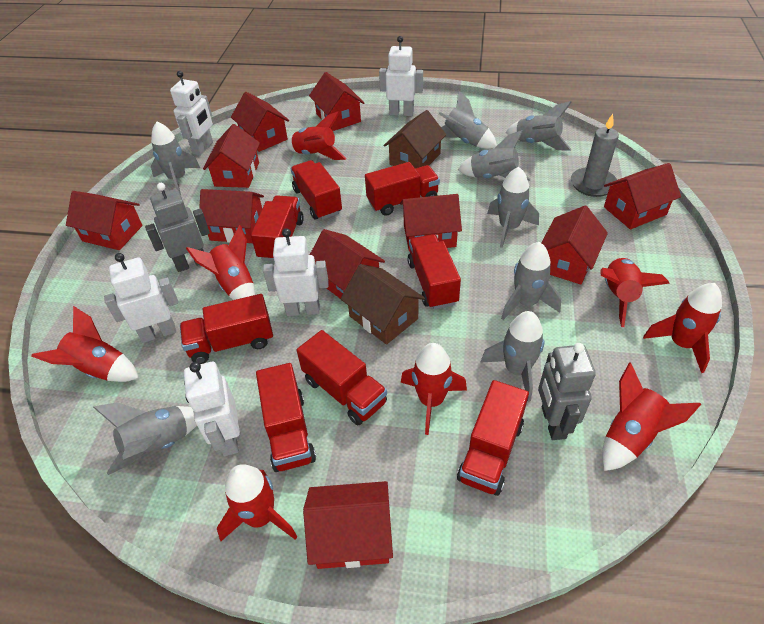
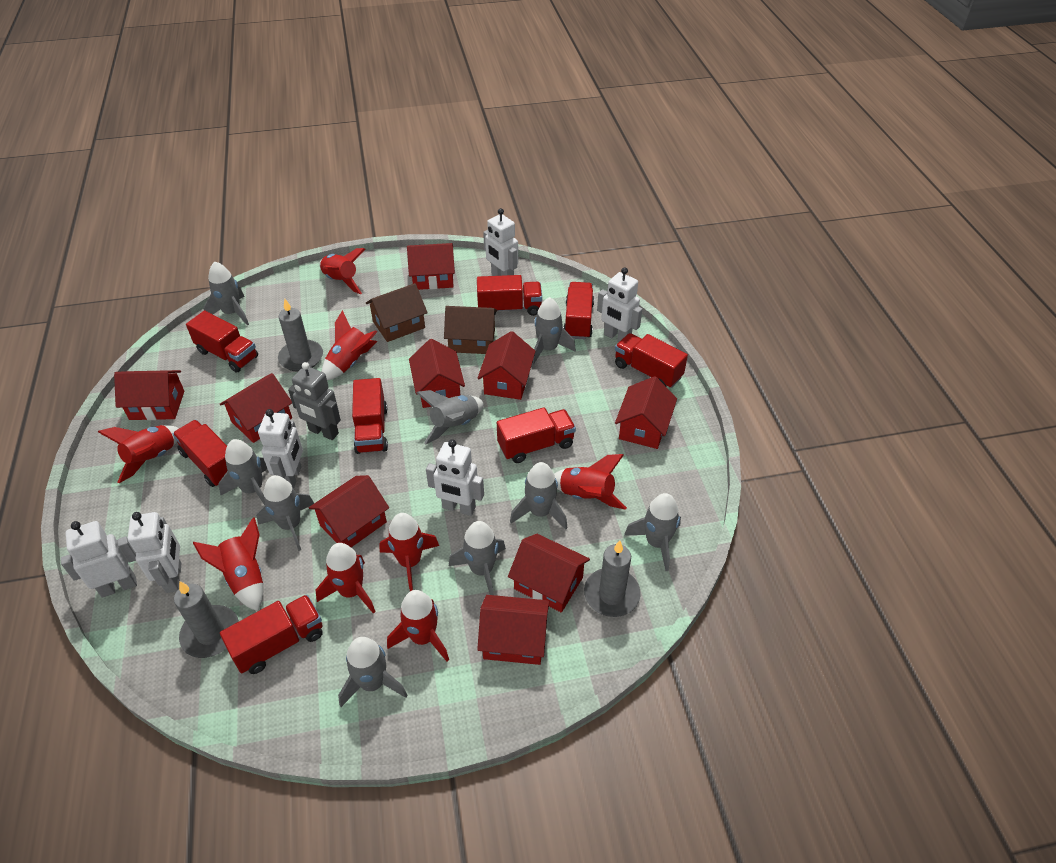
grey candle: 1 -> 3
grey robot: 2 -> 1
grey rocket: 8 -> 9
red house: 10 -> 9
white robot: 5 -> 6

